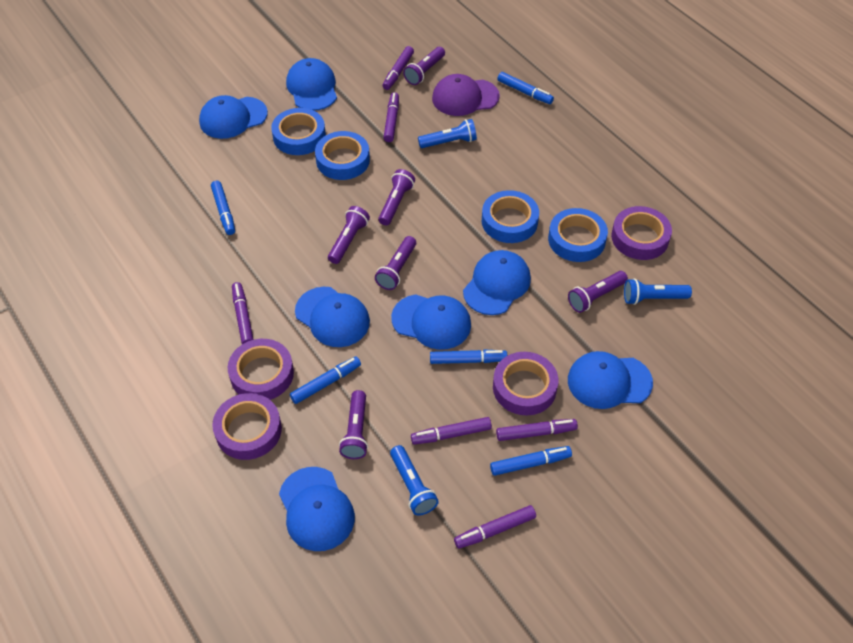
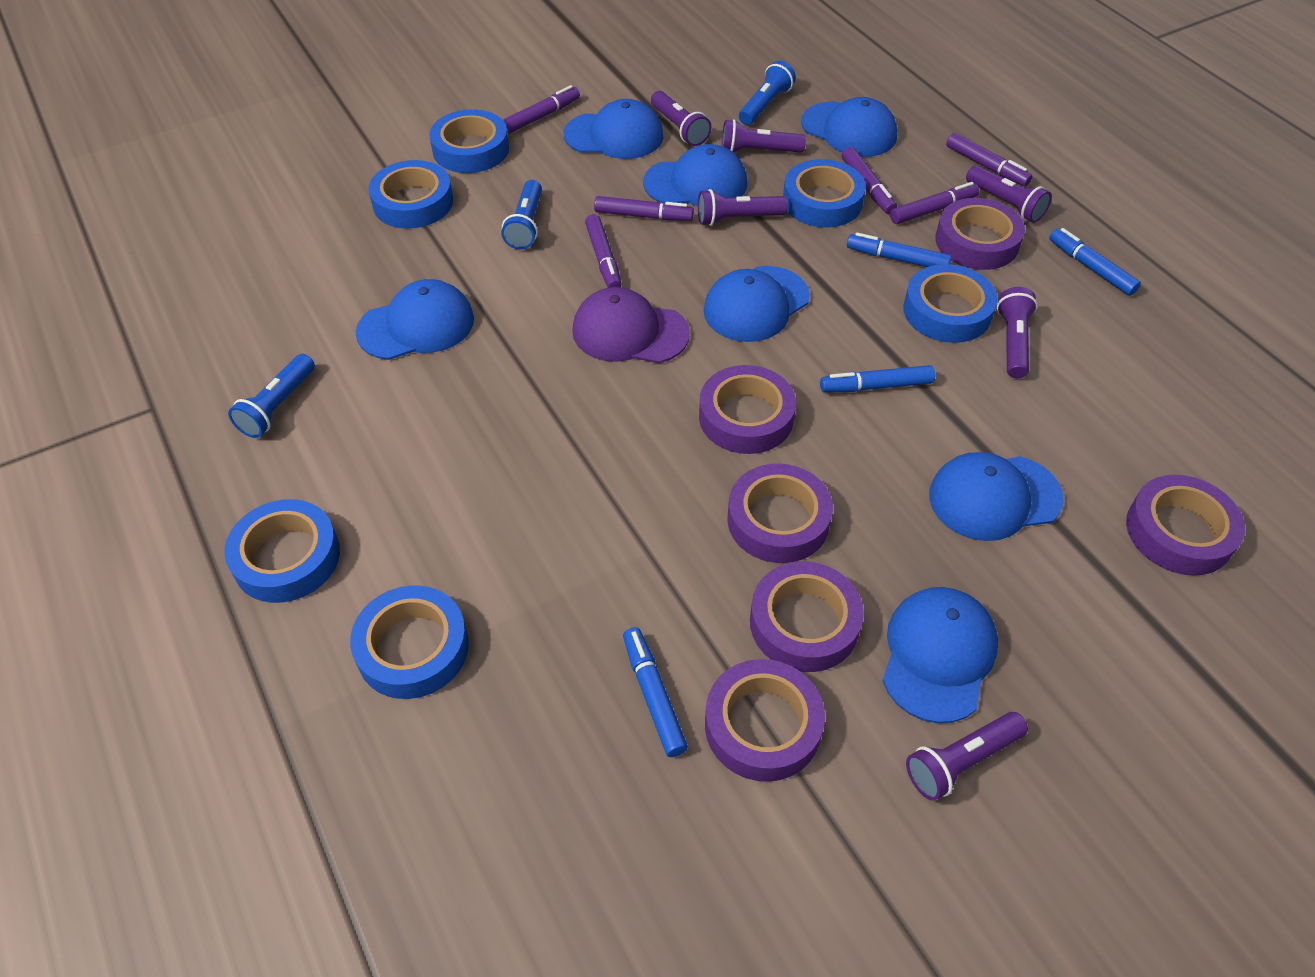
blue marker: 5 -> 4
blue tape: 4 -> 6
purple tape: 4 -> 6

